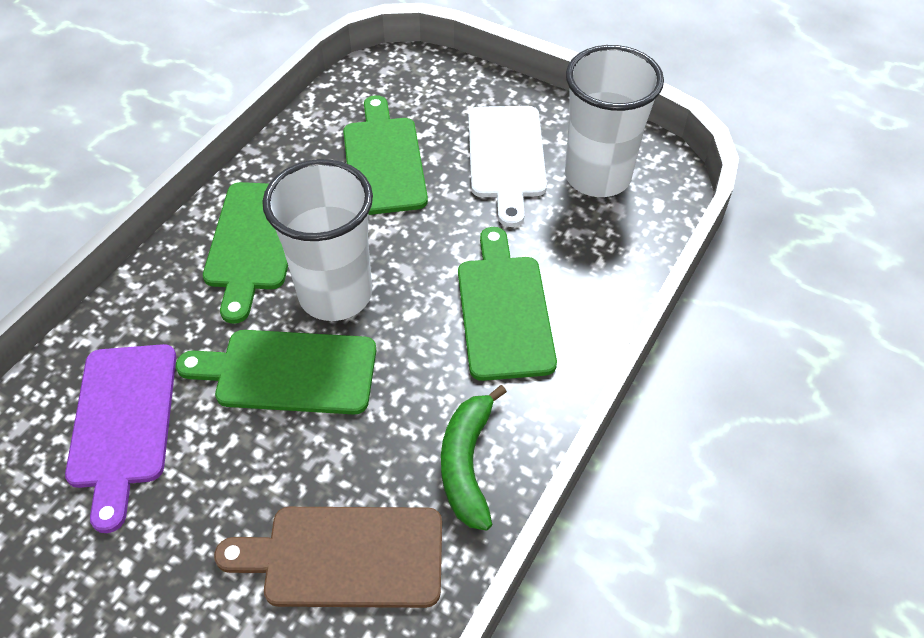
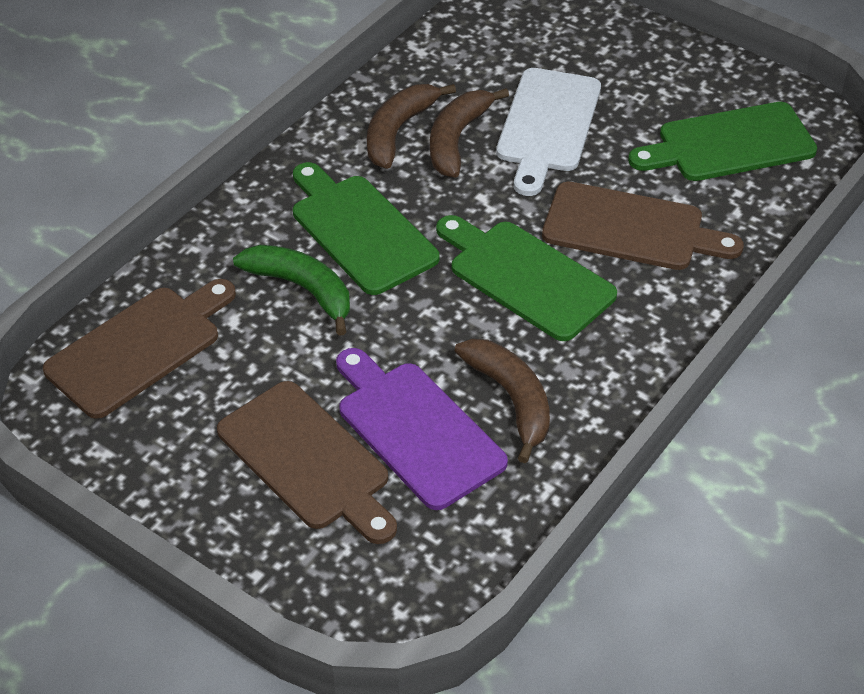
brown banana: 0 -> 3
brown cutting board: 1 -> 3
green cutting board: 4 -> 3
white cup: 2 -> 0

